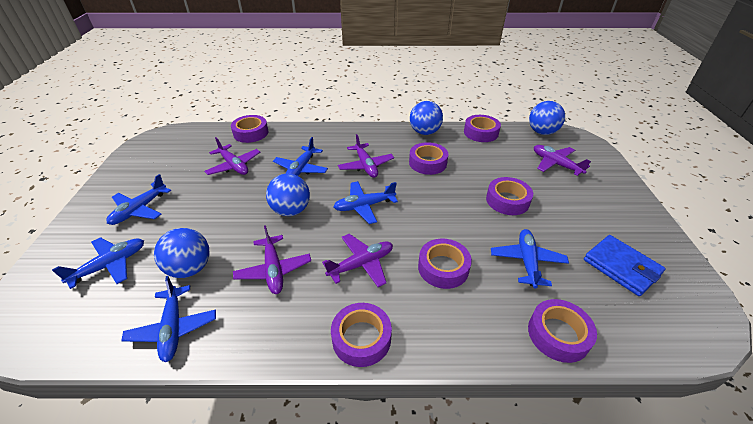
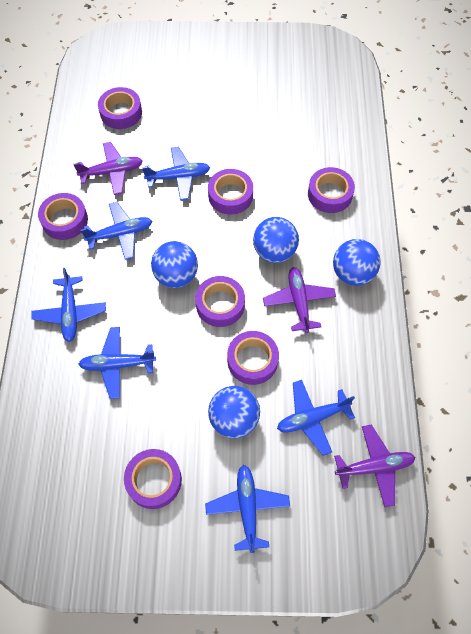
blue wallet: 1 -> 0
purple plane: 5 -> 3

